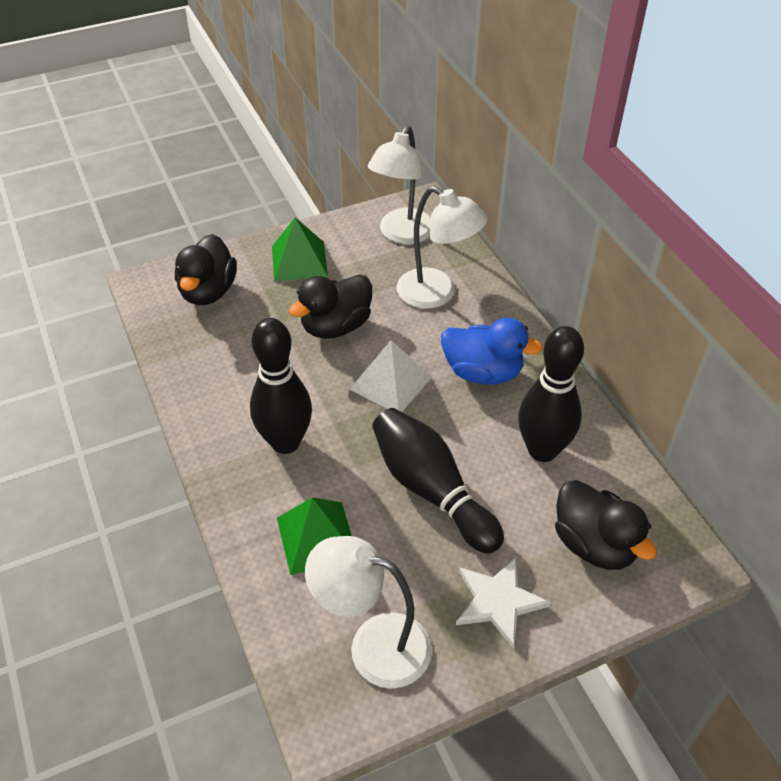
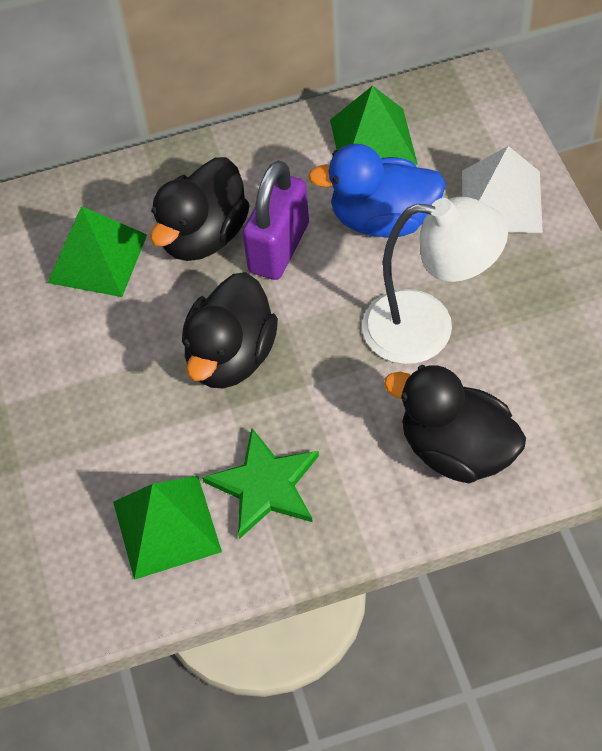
black bowling pin: 3 -> 0
green pyramid: 2 -> 3
green star: 0 -> 1
purple padlock: 0 -> 1
white lamp: 3 -> 1
white star: 1 -> 0

